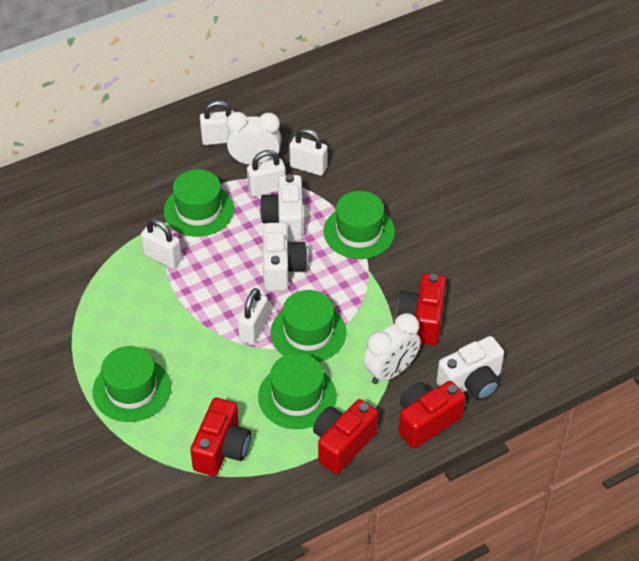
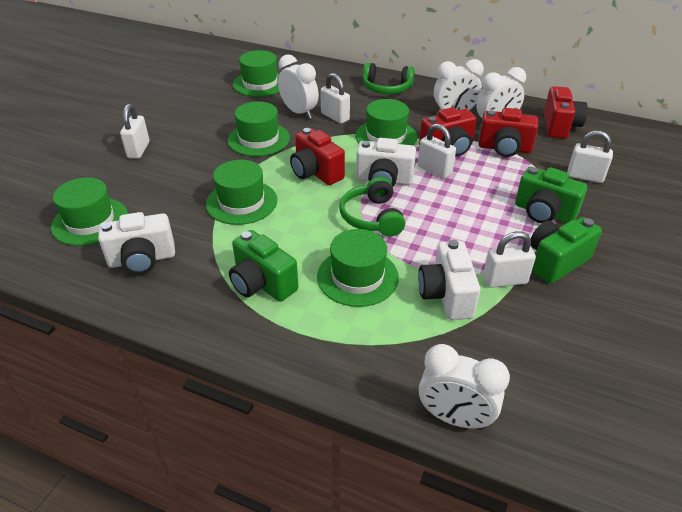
green camera: 0 -> 3
green hat: 5 -> 6
green headphones: 0 -> 2
white clock: 2 -> 4

